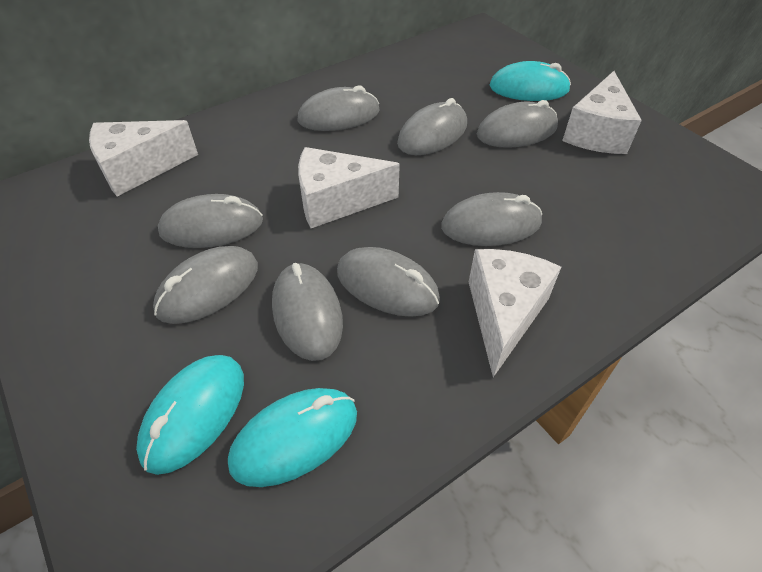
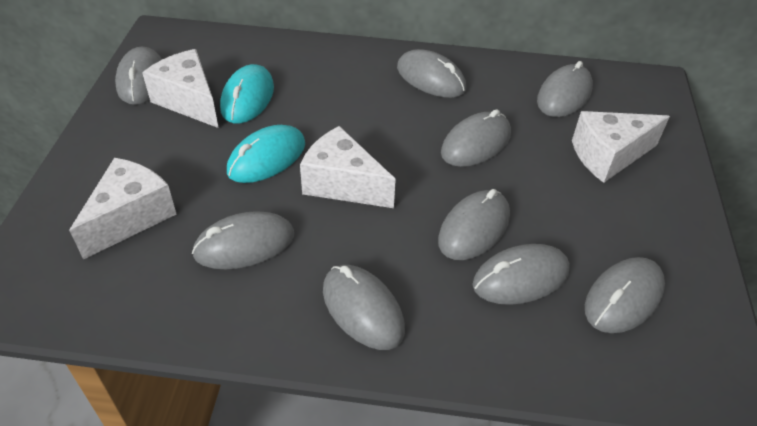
grey mouse: 8 -> 9
turquoise mouse: 3 -> 2

